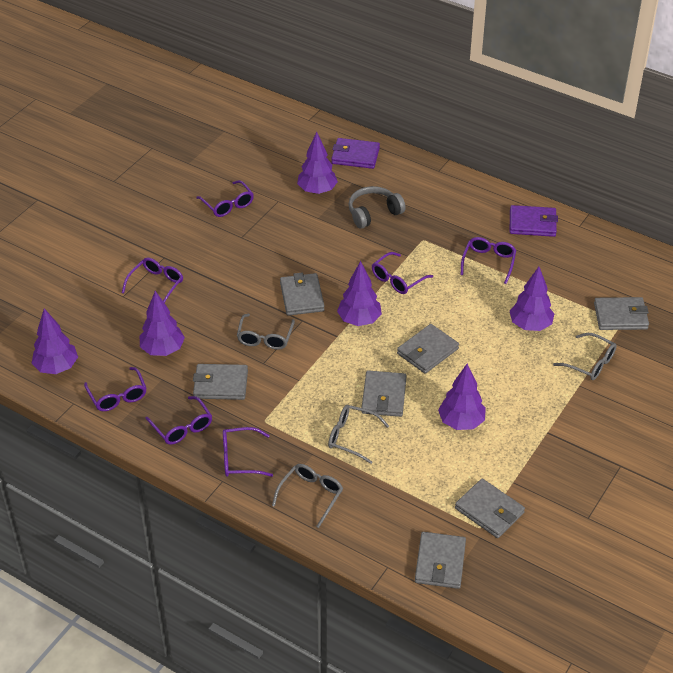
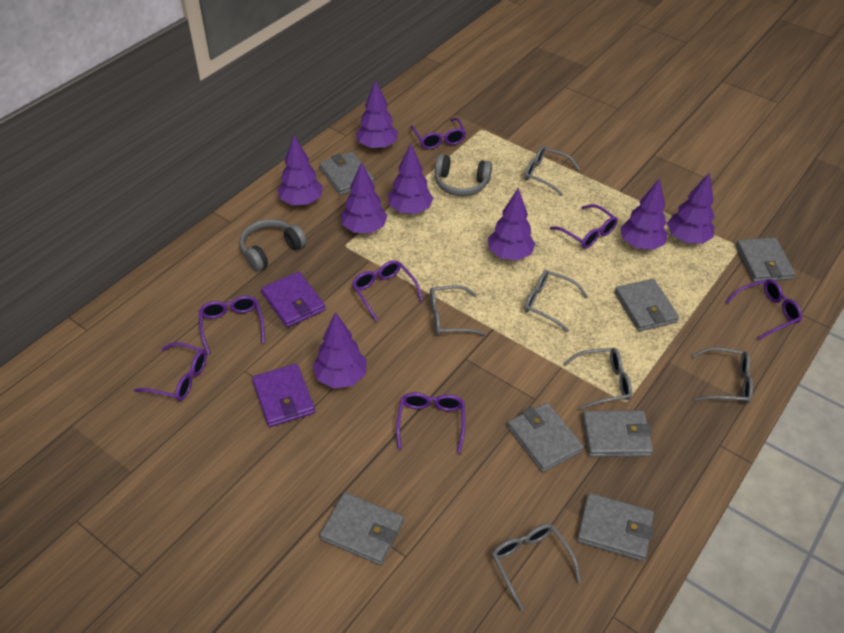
grey glasses: 4 -> 6
grey headphones: 1 -> 2
purple tree: 6 -> 8

